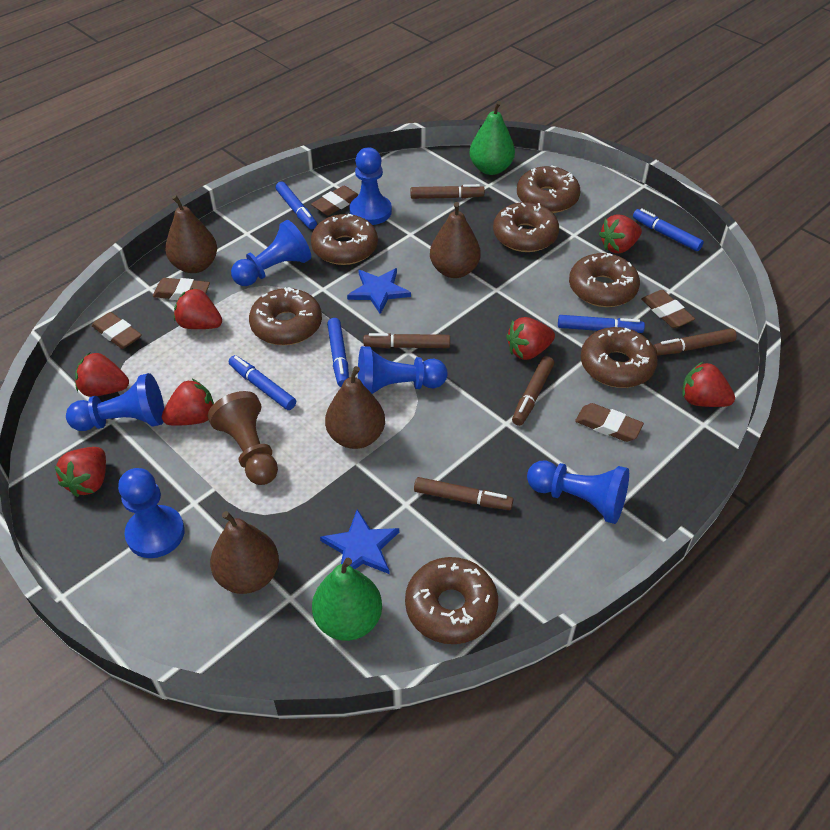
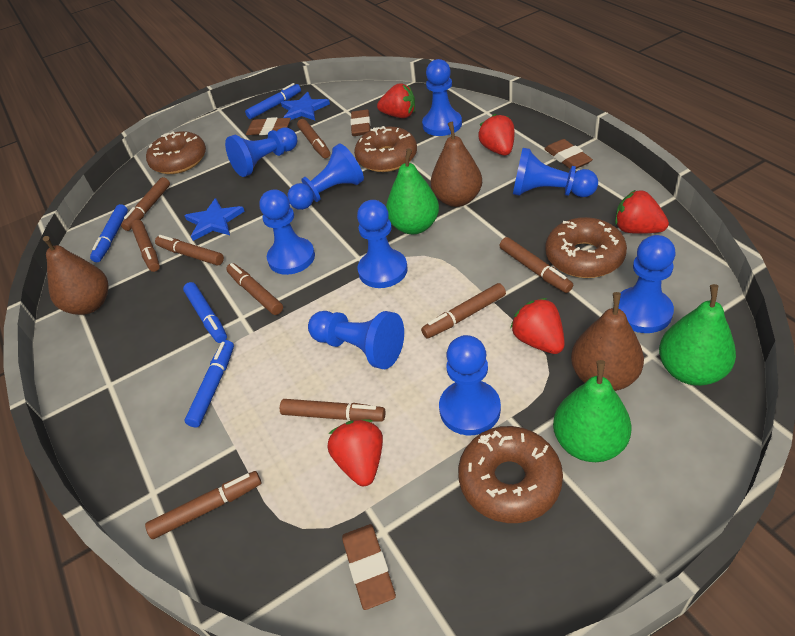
blue marker: 5 -> 4
blue pawn: 6 -> 9
brown donut: 7 -> 4
brown eraser: 5 -> 4
brown marker: 5 -> 9
brown pawn: 1 -> 0
brown pear: 4 -> 3
green pear: 2 -> 3
red strawberry: 7 -> 5

